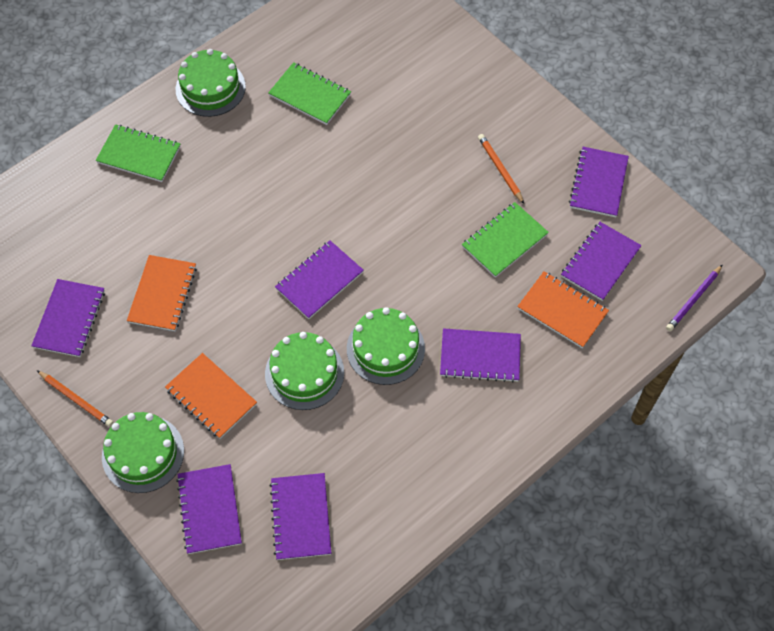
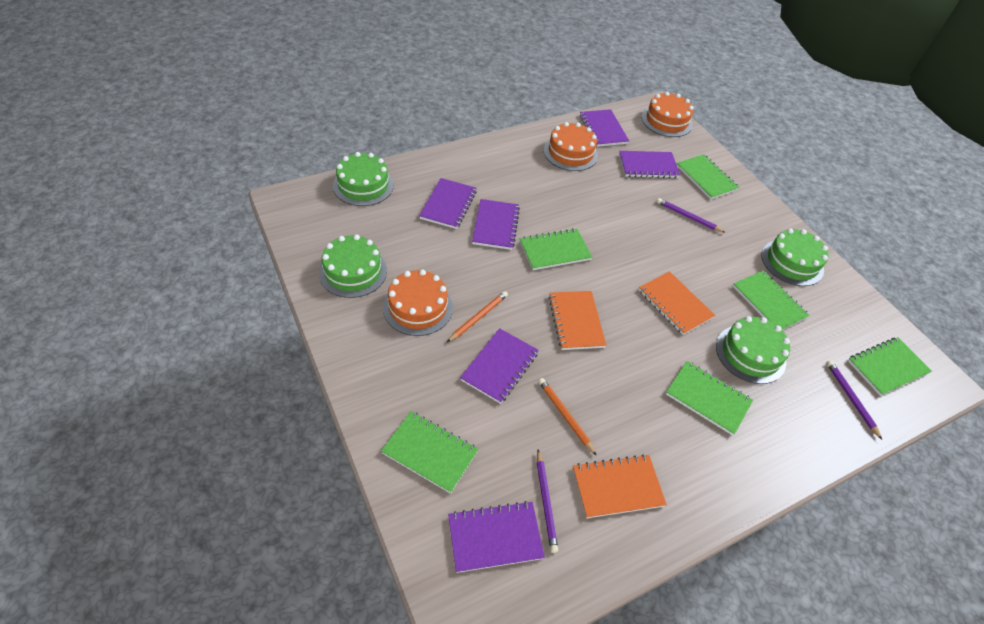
green notebook: 3 -> 6
orange cake: 0 -> 3
purple notebook: 7 -> 6
purple pencil: 1 -> 3

